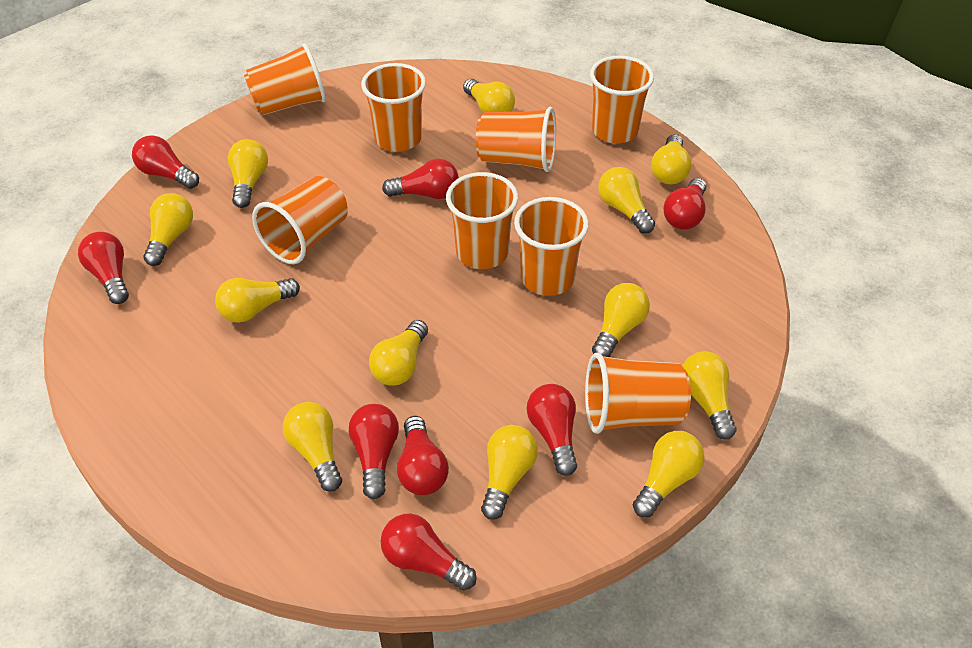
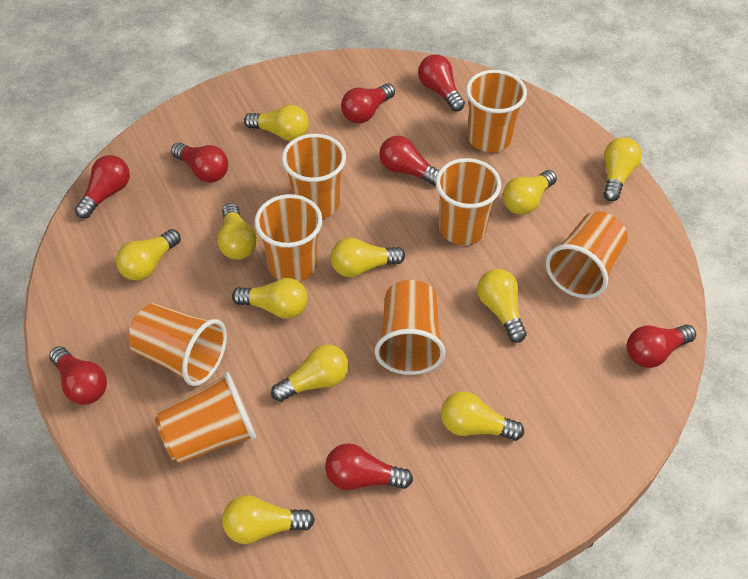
yellow light bulb: 12 -> 11

